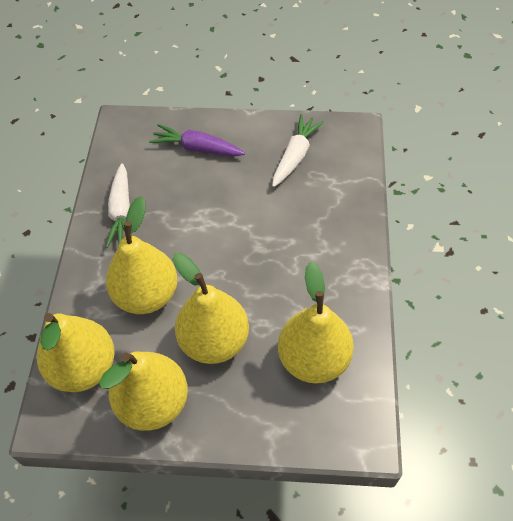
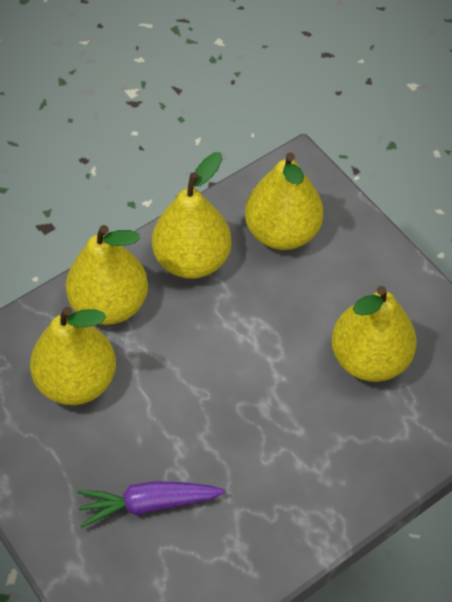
white carrot: 2 -> 0

